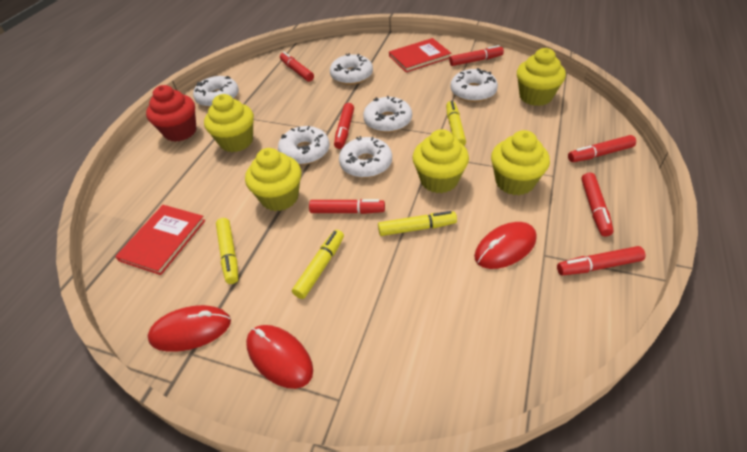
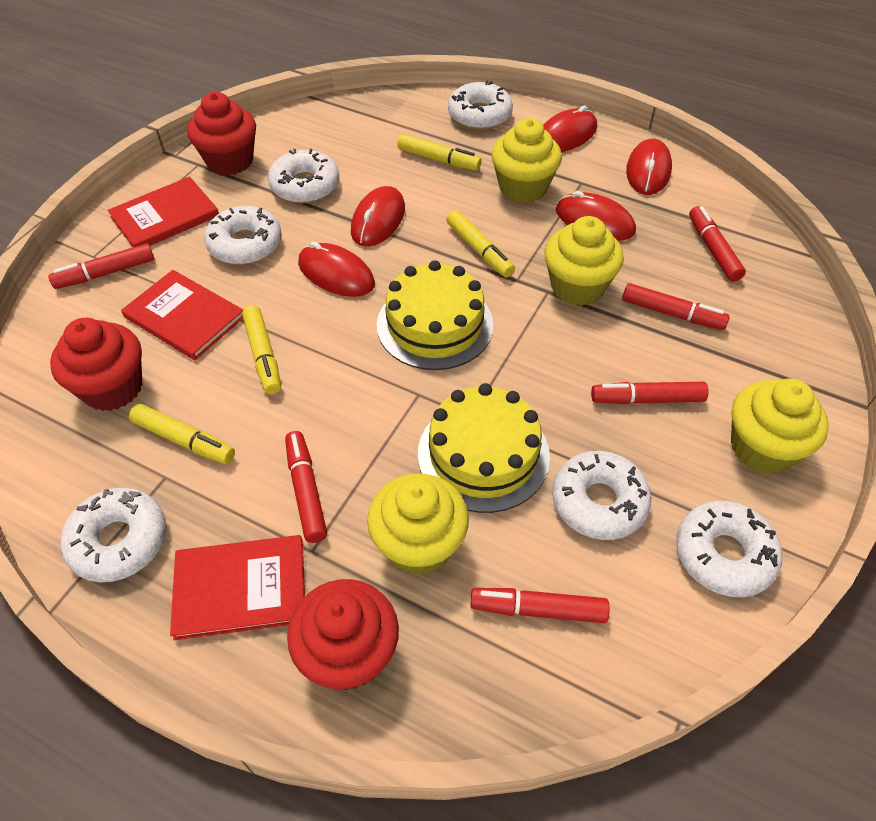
red book: 2 -> 3
red cupcake: 1 -> 3
red marker: 7 -> 6
red mouse: 3 -> 5
yellow cake: 0 -> 2
yellow cupcake: 5 -> 4

